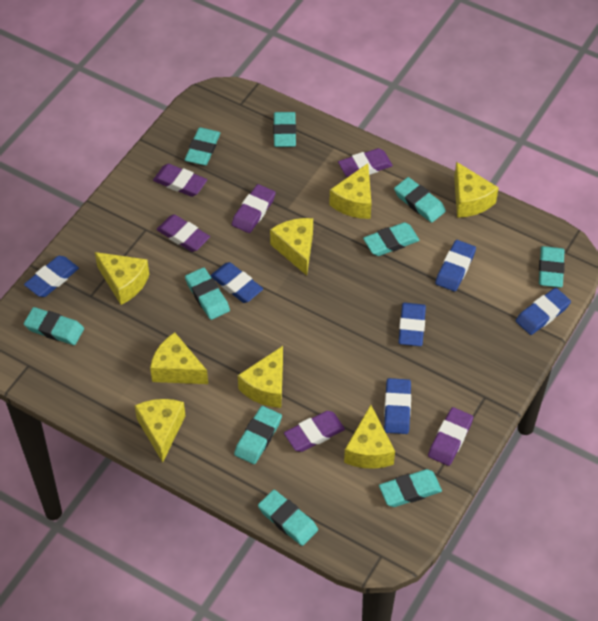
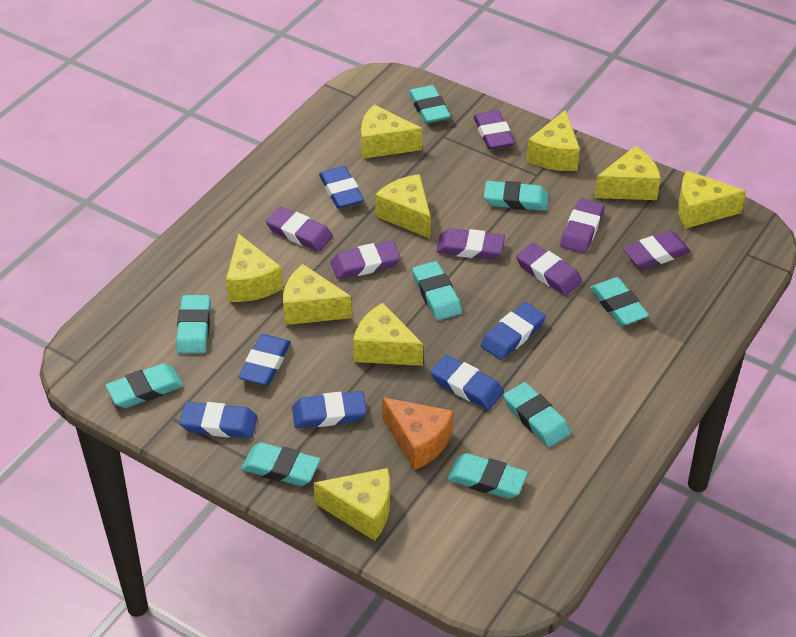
orange cheese: 0 -> 1
purple eraser: 6 -> 7
turquoise eraser: 10 -> 9
yellow cheese: 8 -> 9

